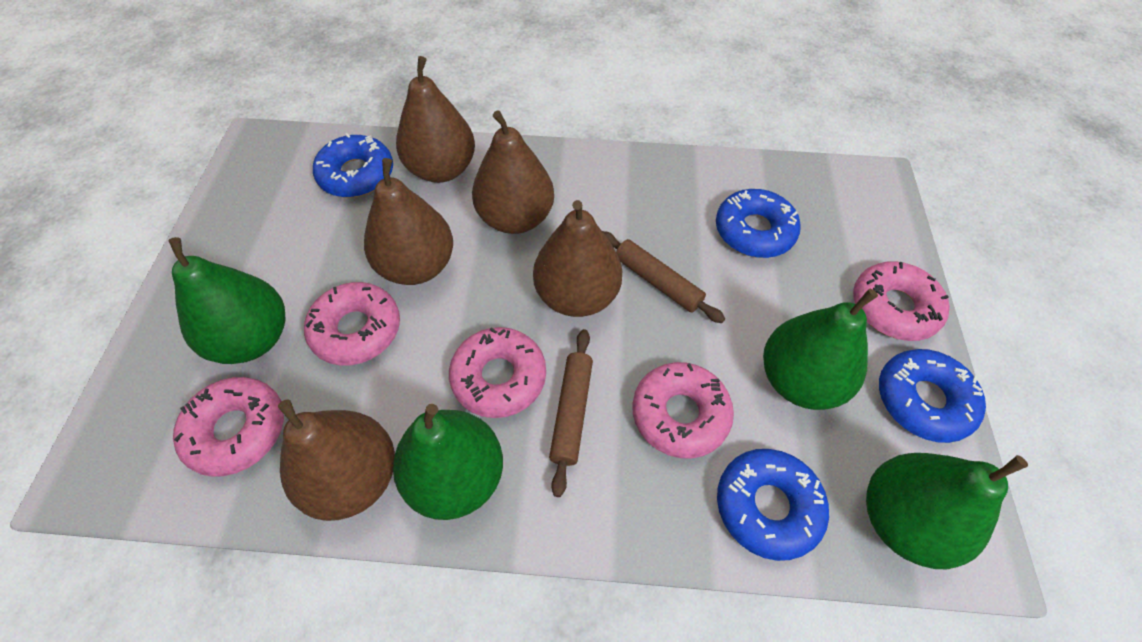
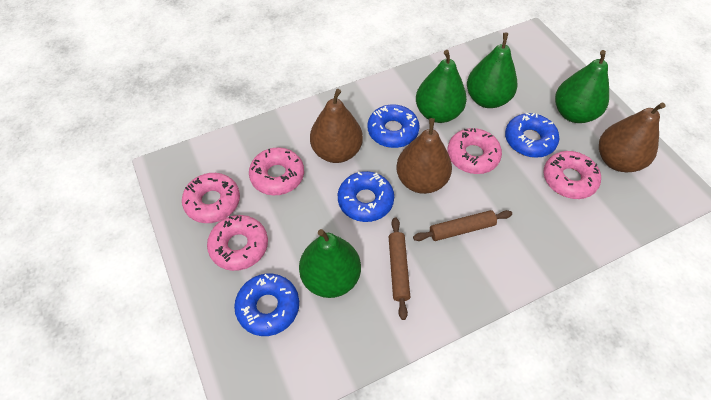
brown pear: 5 -> 3

